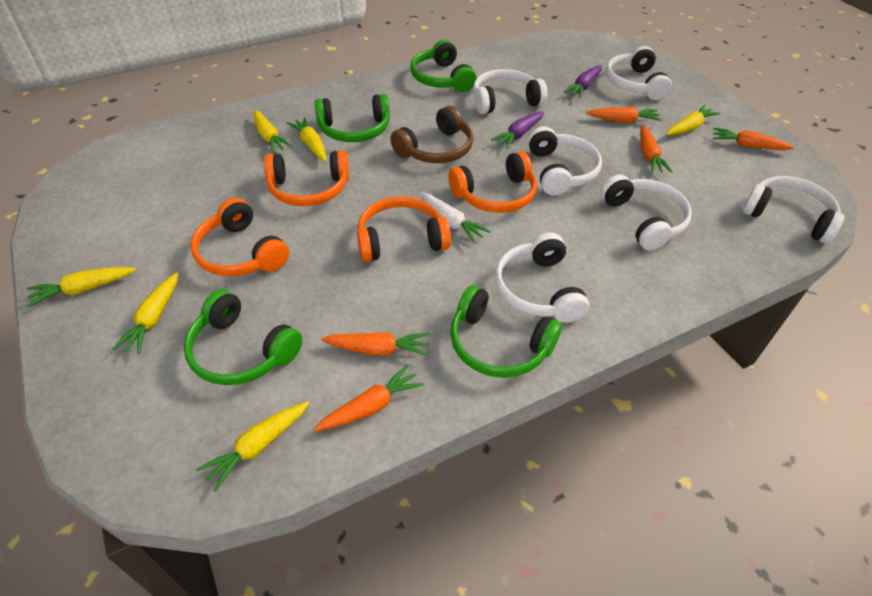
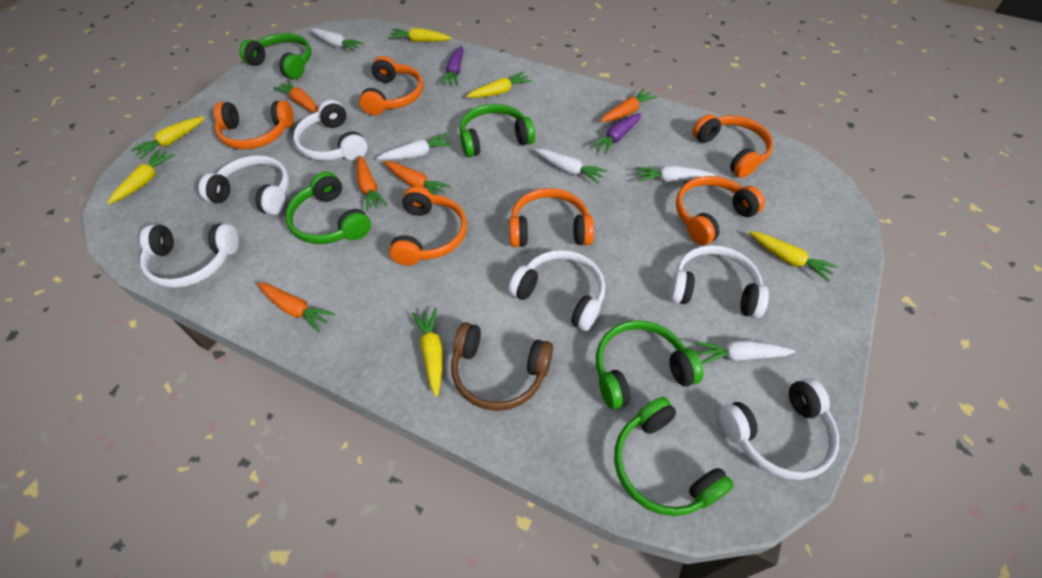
green headphones: 4 -> 5
orange headphones: 4 -> 6
white carrot: 1 -> 5

